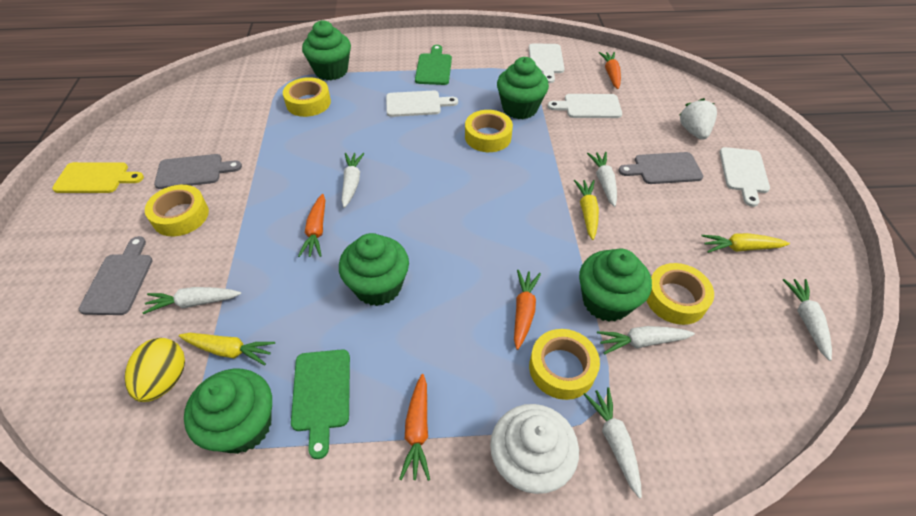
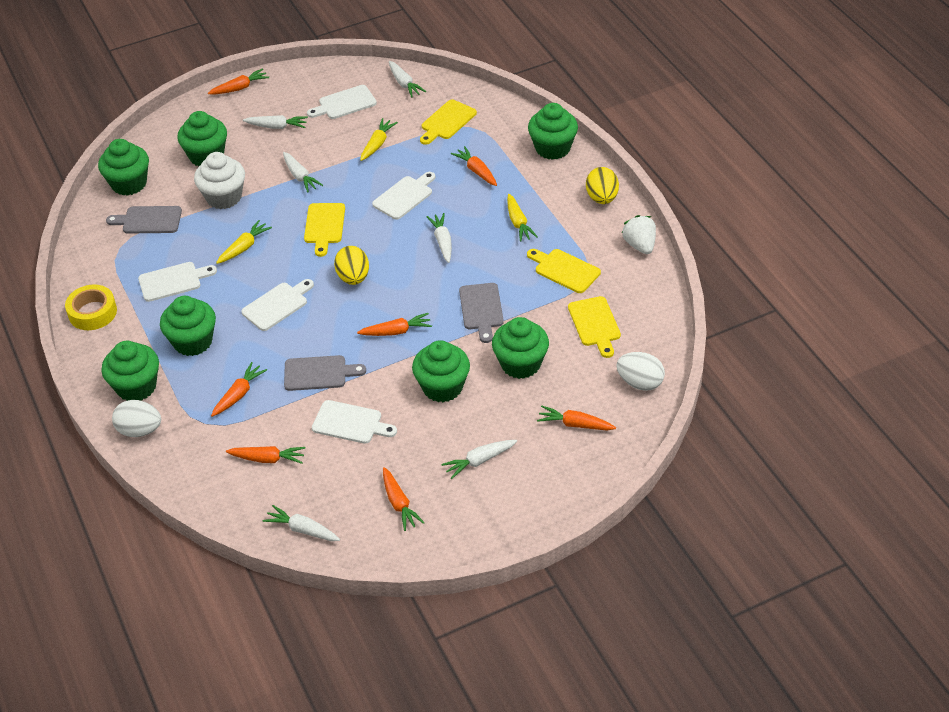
green cupcake: 5 -> 7
green cutting board: 2 -> 0
orange carrot: 4 -> 7
white cutting board: 4 -> 5
white egg: 0 -> 2
yellow cutting board: 1 -> 4
yellow egg: 1 -> 2
yellow tape: 5 -> 1

